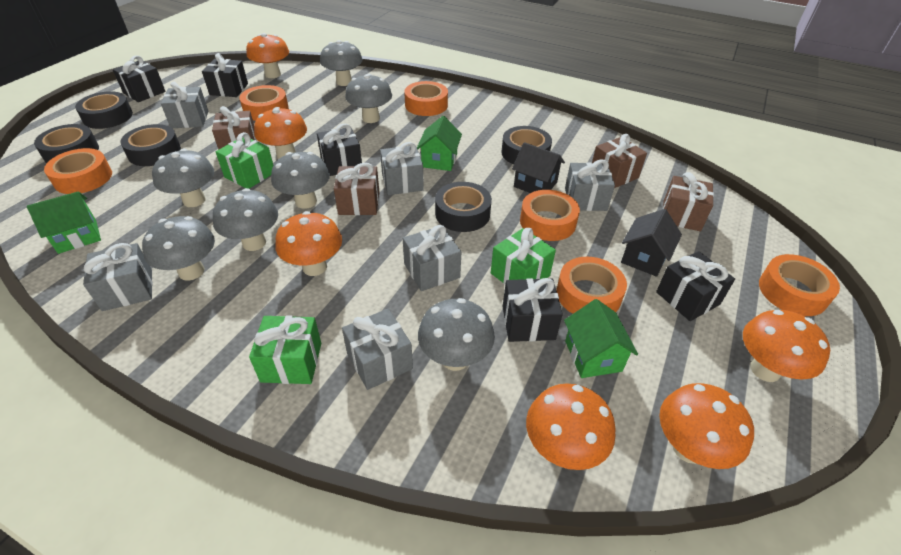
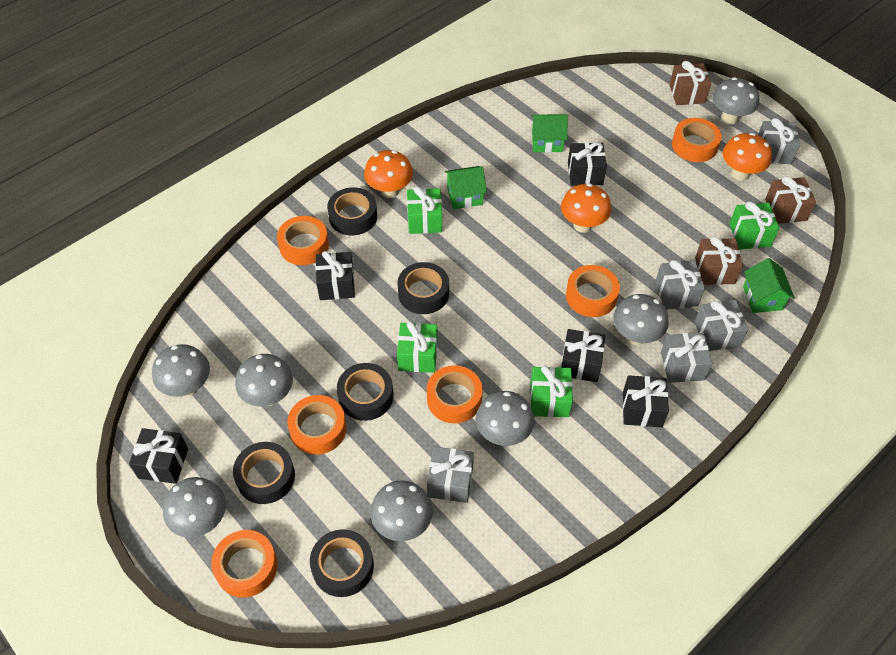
black house: 2 -> 0
brown gift: 4 -> 3
green gift: 3 -> 4
grey gift: 6 -> 5
orange mushroom: 6 -> 3

